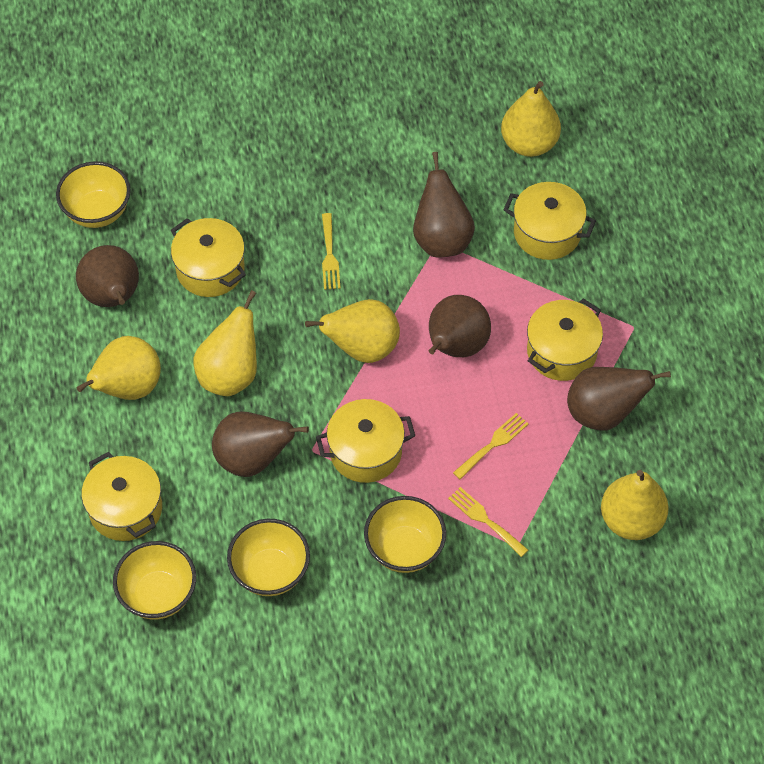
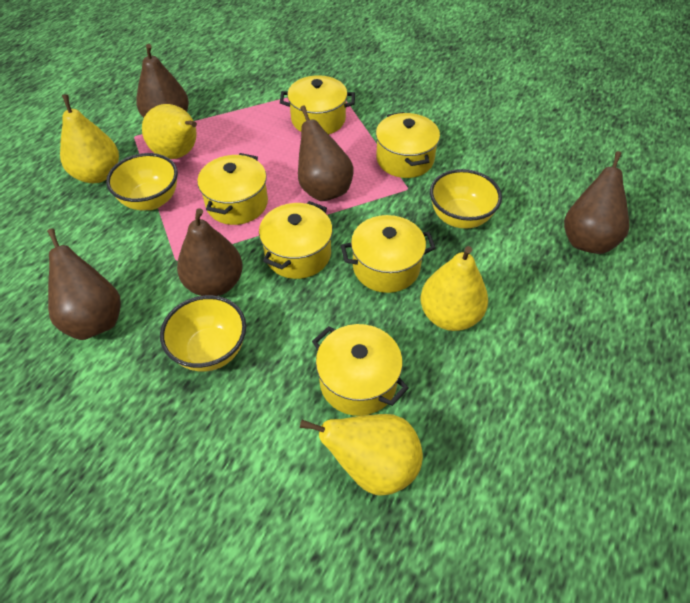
yellow bowl: 4 -> 3
yellow fork: 3 -> 0
yellow pear: 5 -> 4
yellow pot: 5 -> 6

